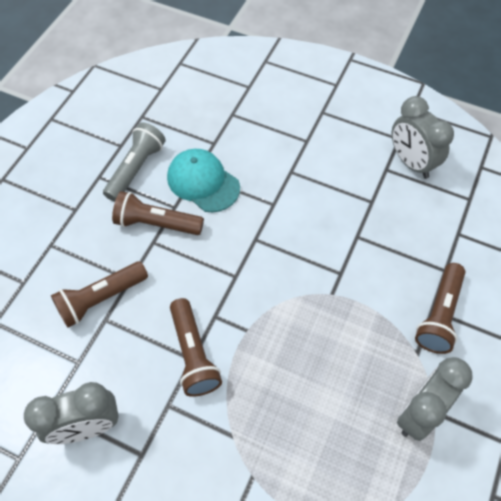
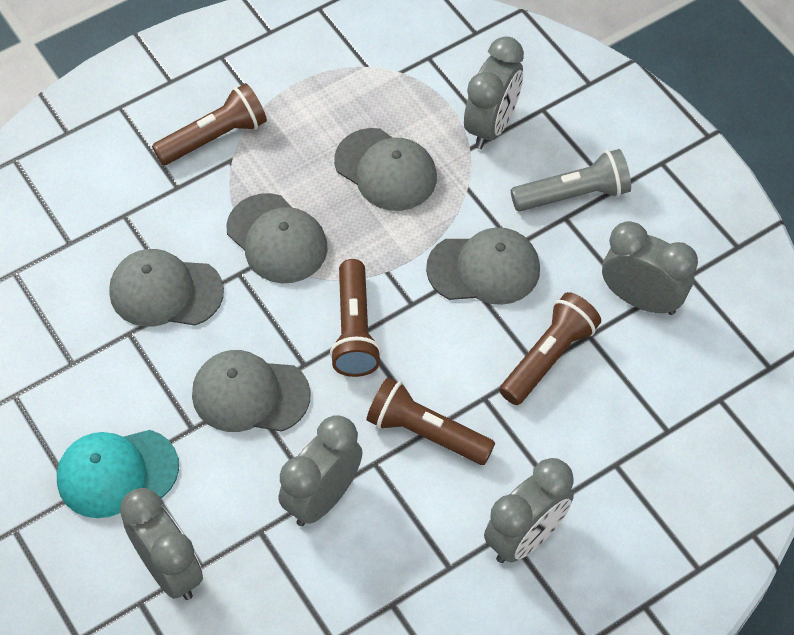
grey cap: 0 -> 5
grey clock: 3 -> 5

